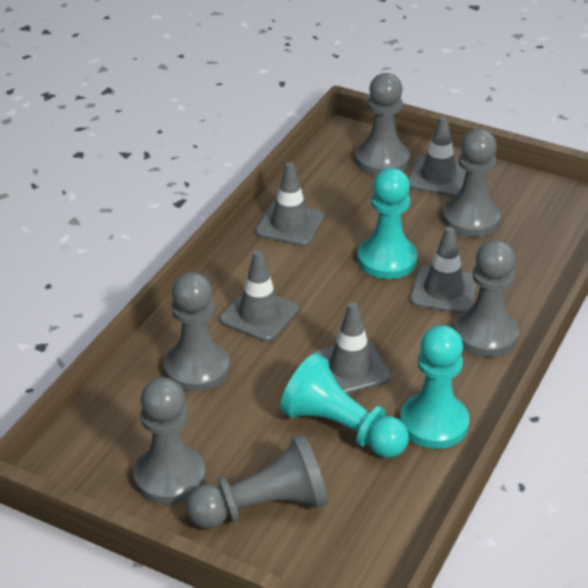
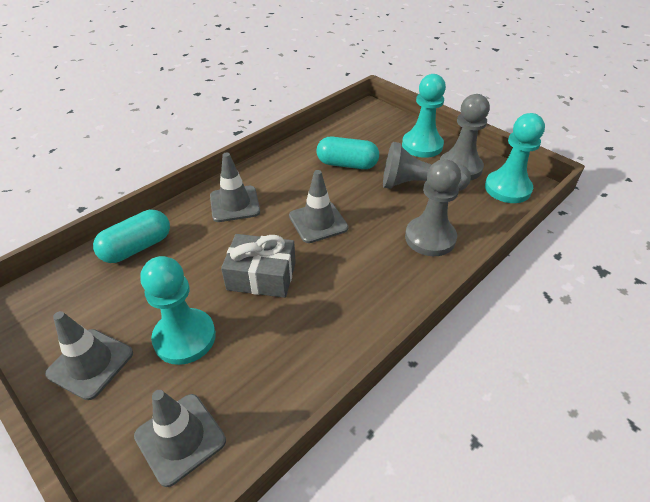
grey gift: 0 -> 1
grey pawn: 6 -> 3
grey traffic cone: 5 -> 4
turquoise capsule: 0 -> 2

